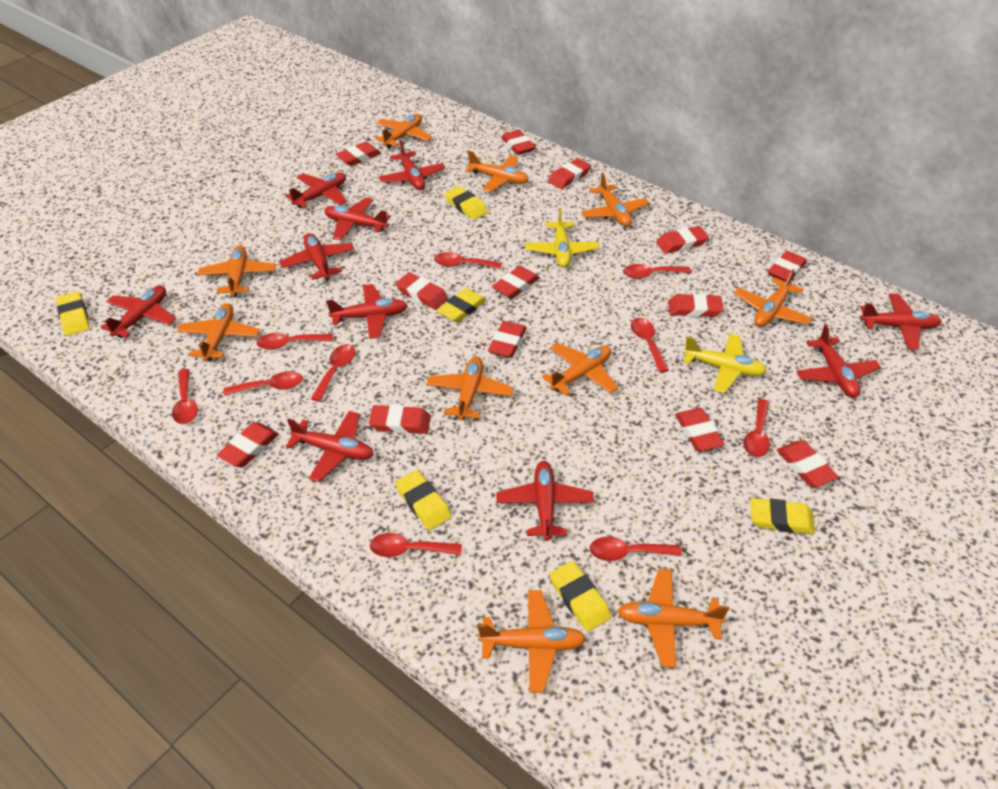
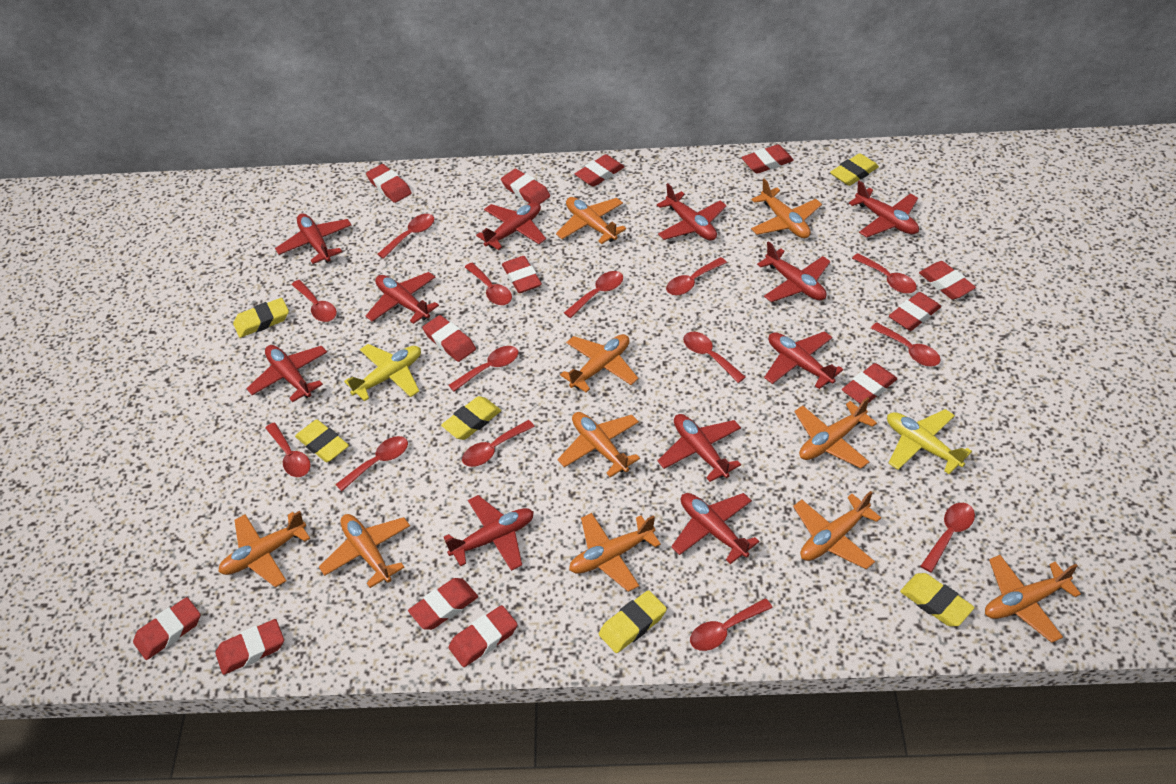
red plane: 10 -> 11
red spoon: 10 -> 14

